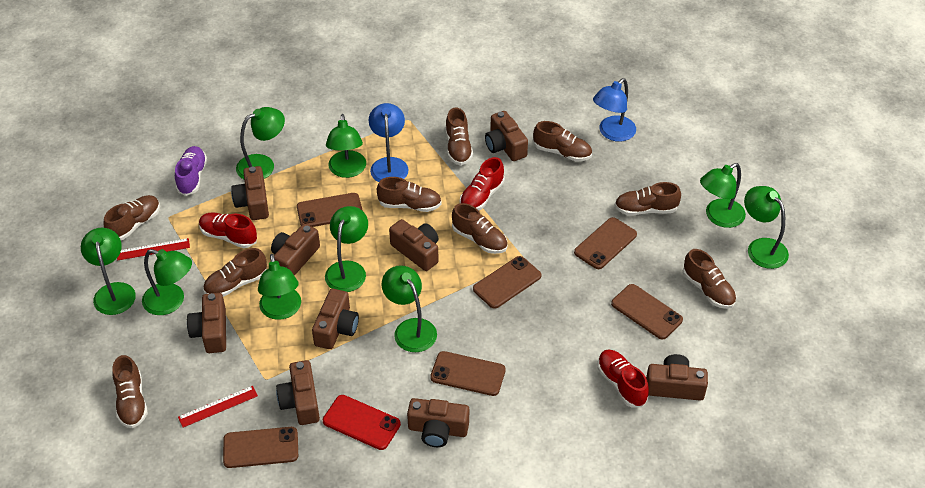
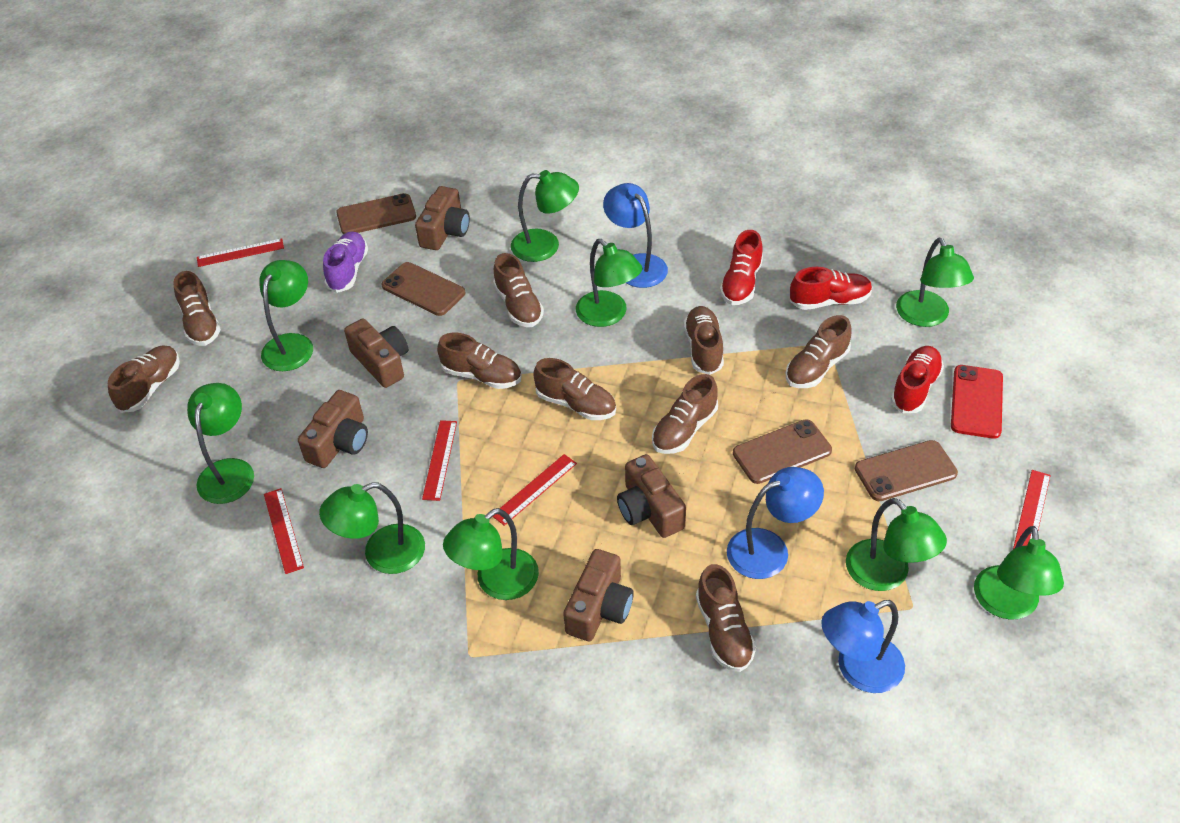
blue lamp: 2 -> 3
brown camera: 9 -> 5
brown phone: 6 -> 4
red ruler: 2 -> 5

